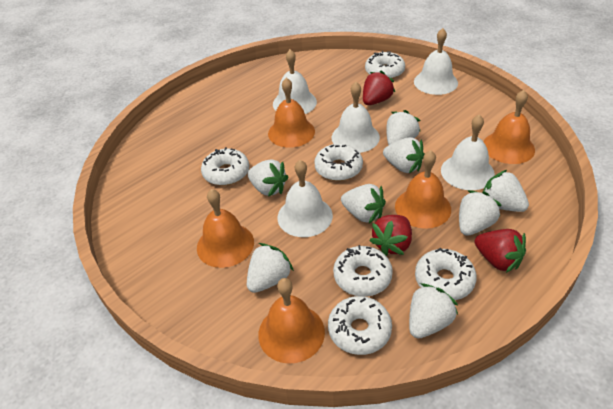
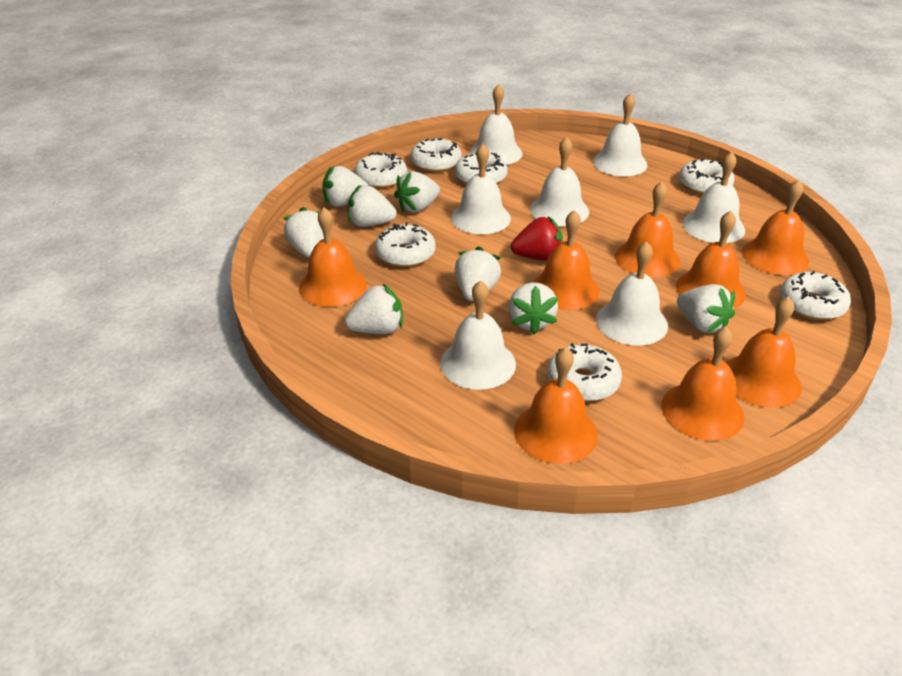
orange bell: 5 -> 8
red strawberry: 3 -> 1
white bell: 5 -> 7
white donut: 6 -> 7

